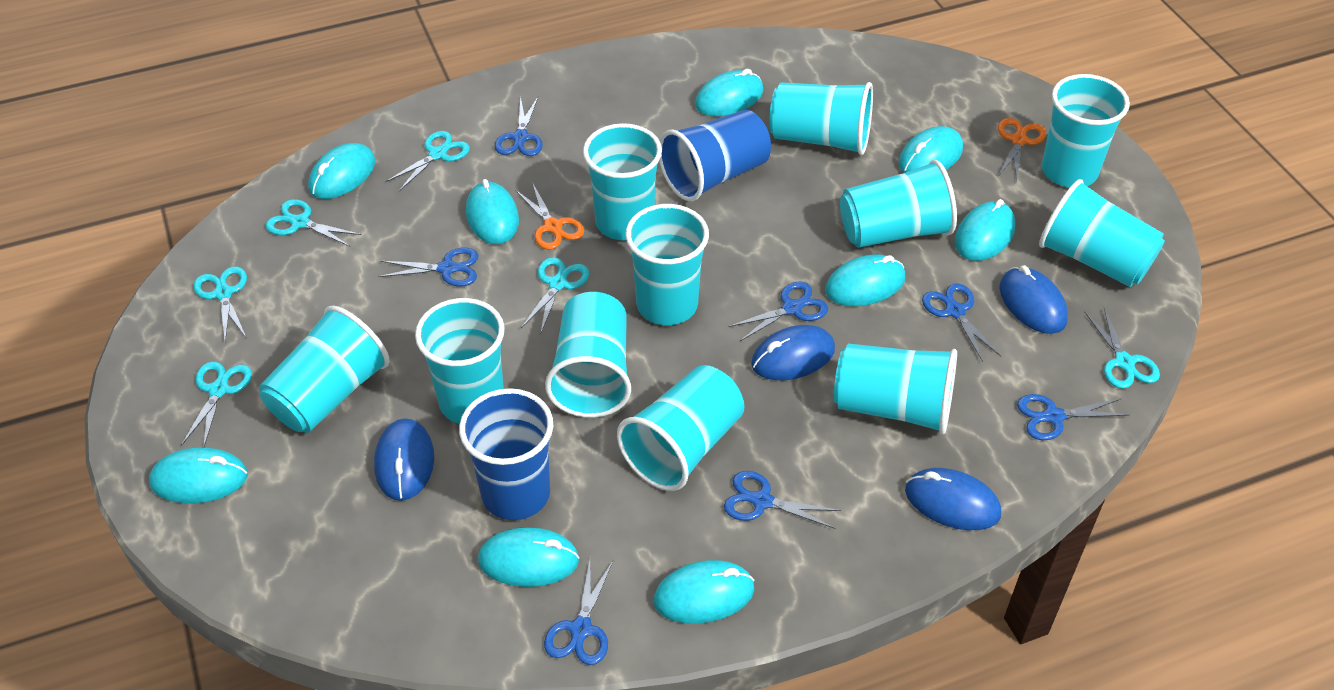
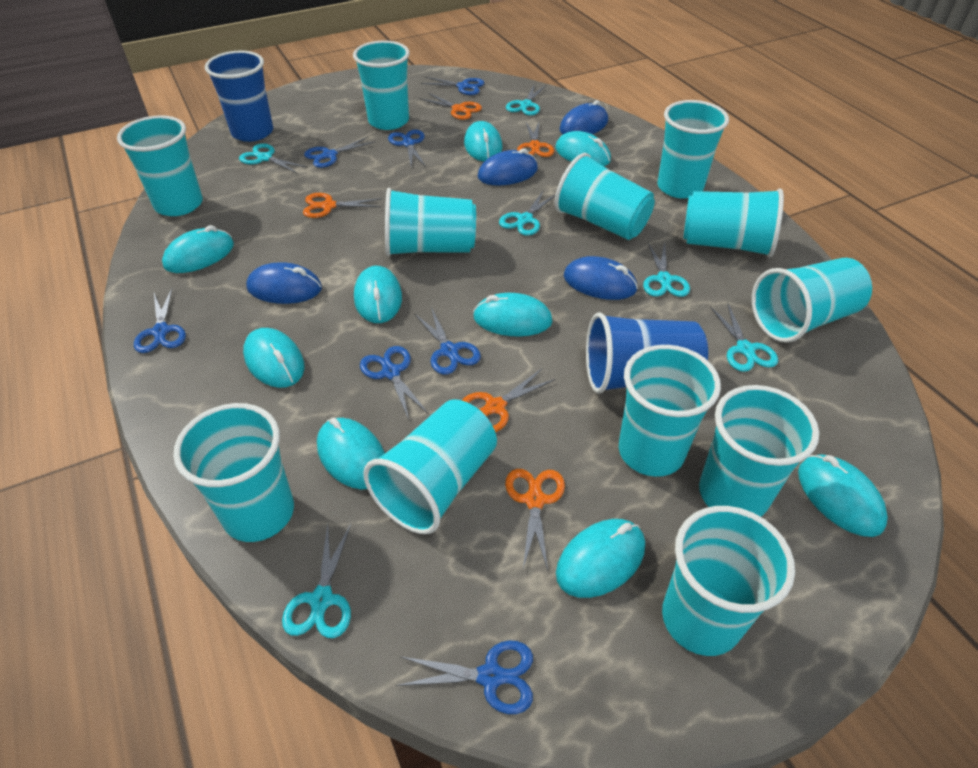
orange scissors: 2 -> 5
turquoise cup: 11 -> 12

